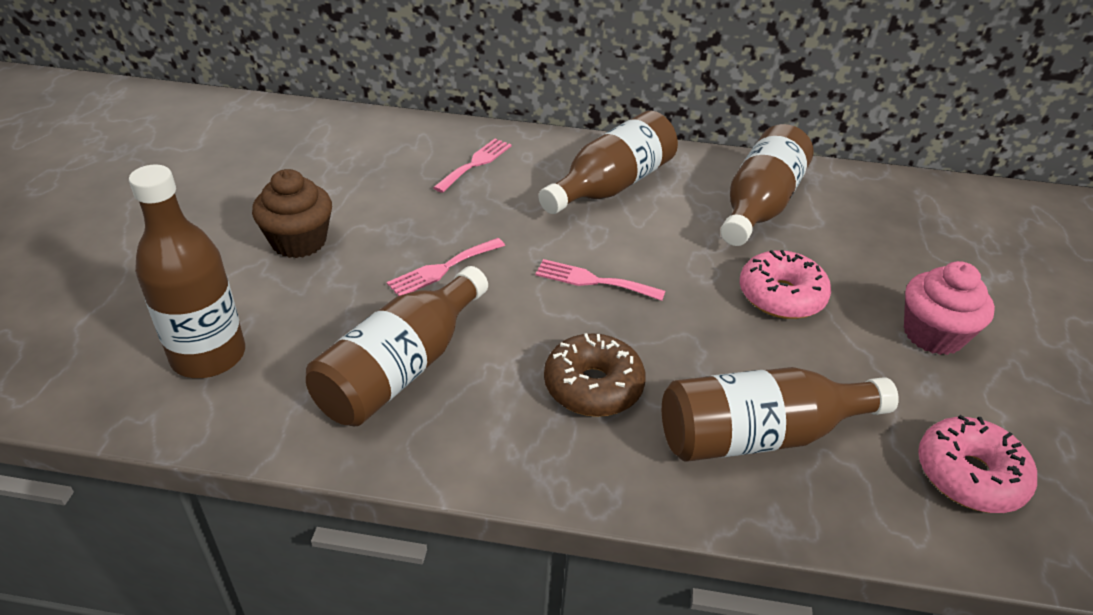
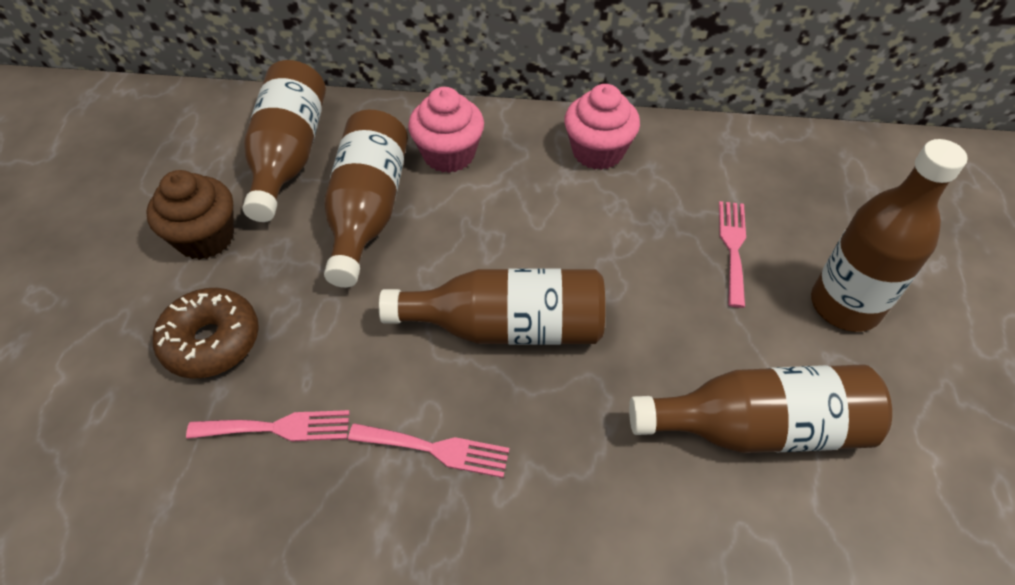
pink cupcake: 1 -> 2
pink donut: 2 -> 0

